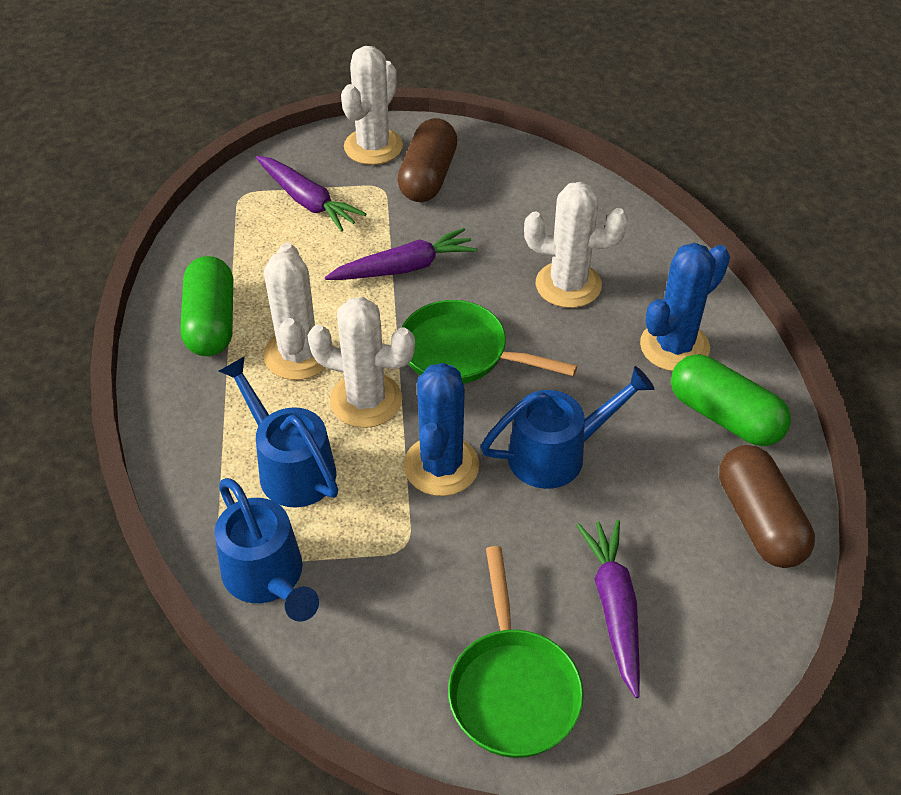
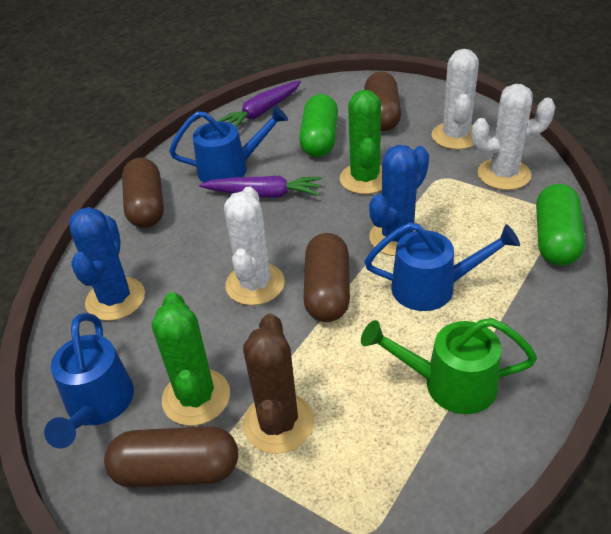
brown cactus: 0 -> 1
brown capsule: 2 -> 4
green cactus: 0 -> 2
green pan: 2 -> 0
green watering can: 0 -> 1
purple carrot: 3 -> 2
white cactus: 4 -> 3

